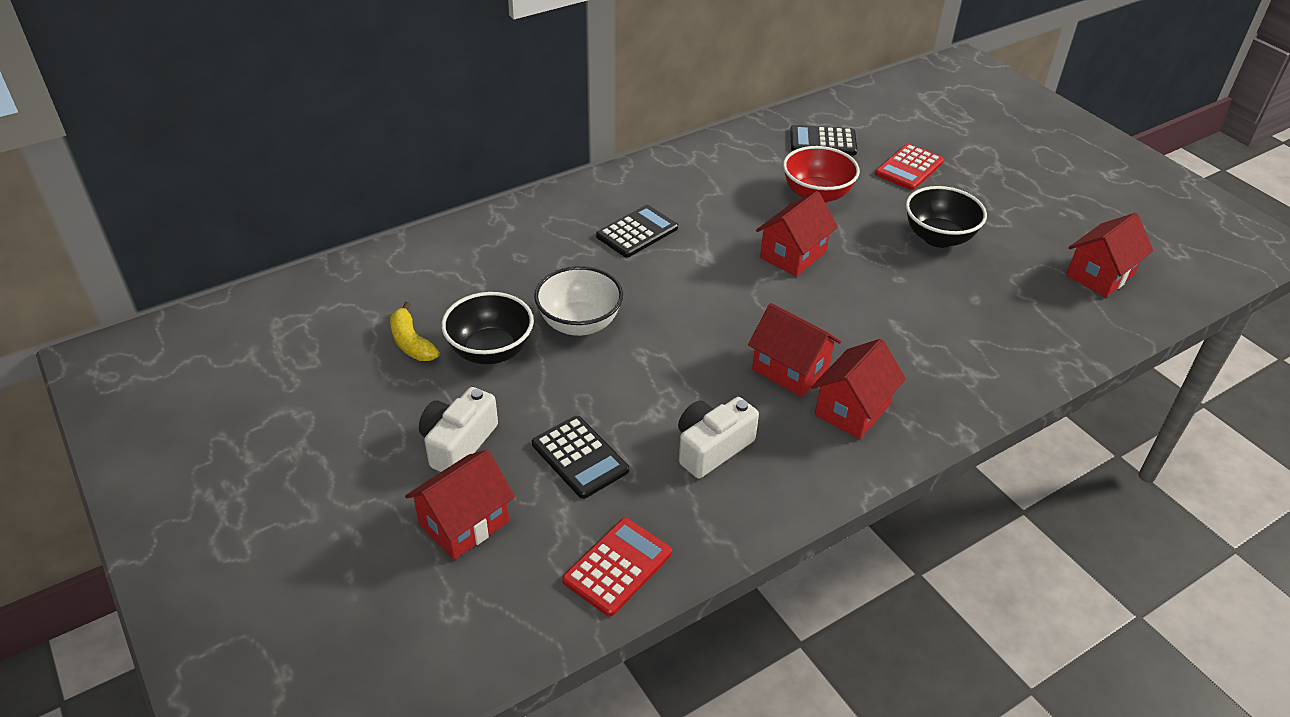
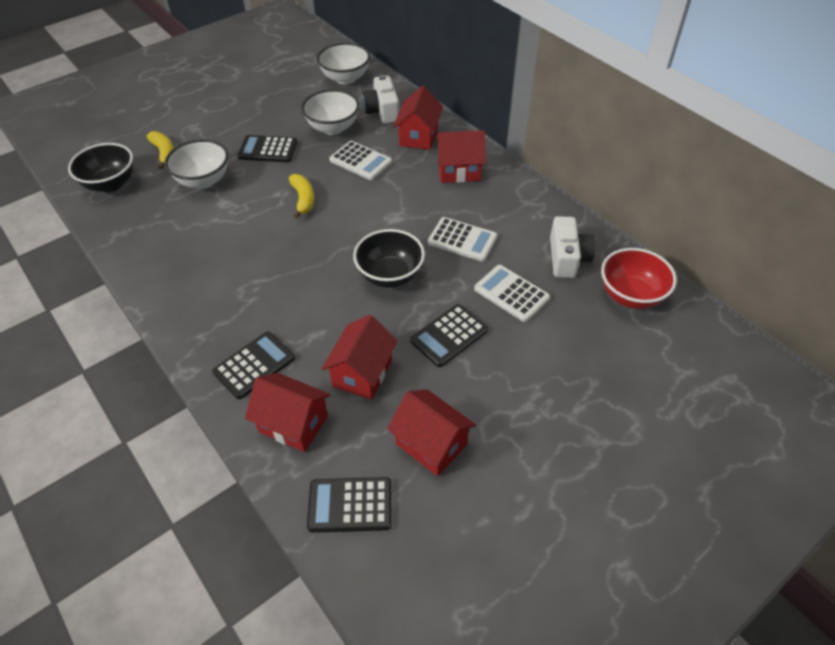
black calculator: 3 -> 4
red calculator: 2 -> 0
white bowl: 1 -> 3
white calculator: 0 -> 3
yellow banana: 1 -> 2

